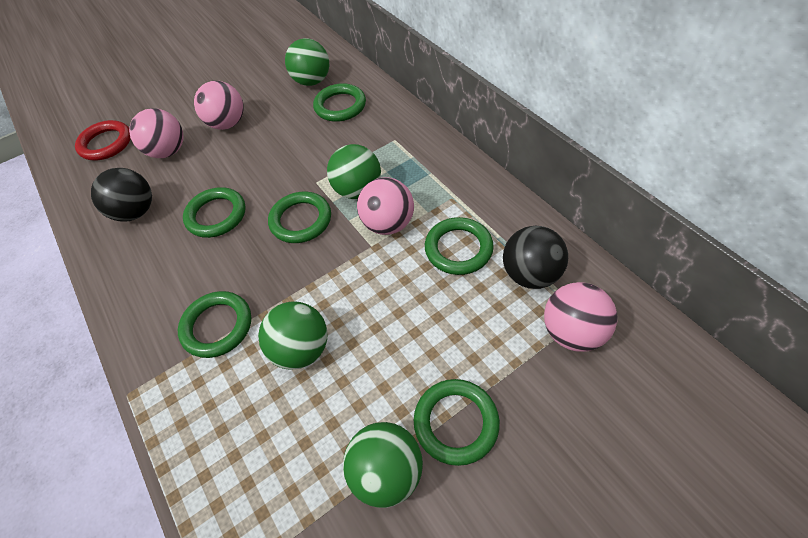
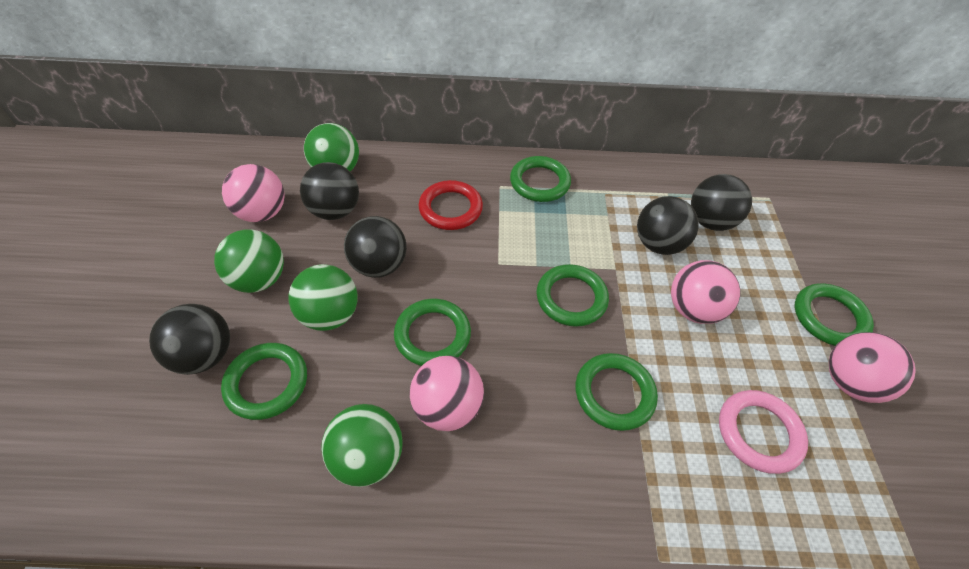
black ball: 2 -> 5
pink ring: 0 -> 1

